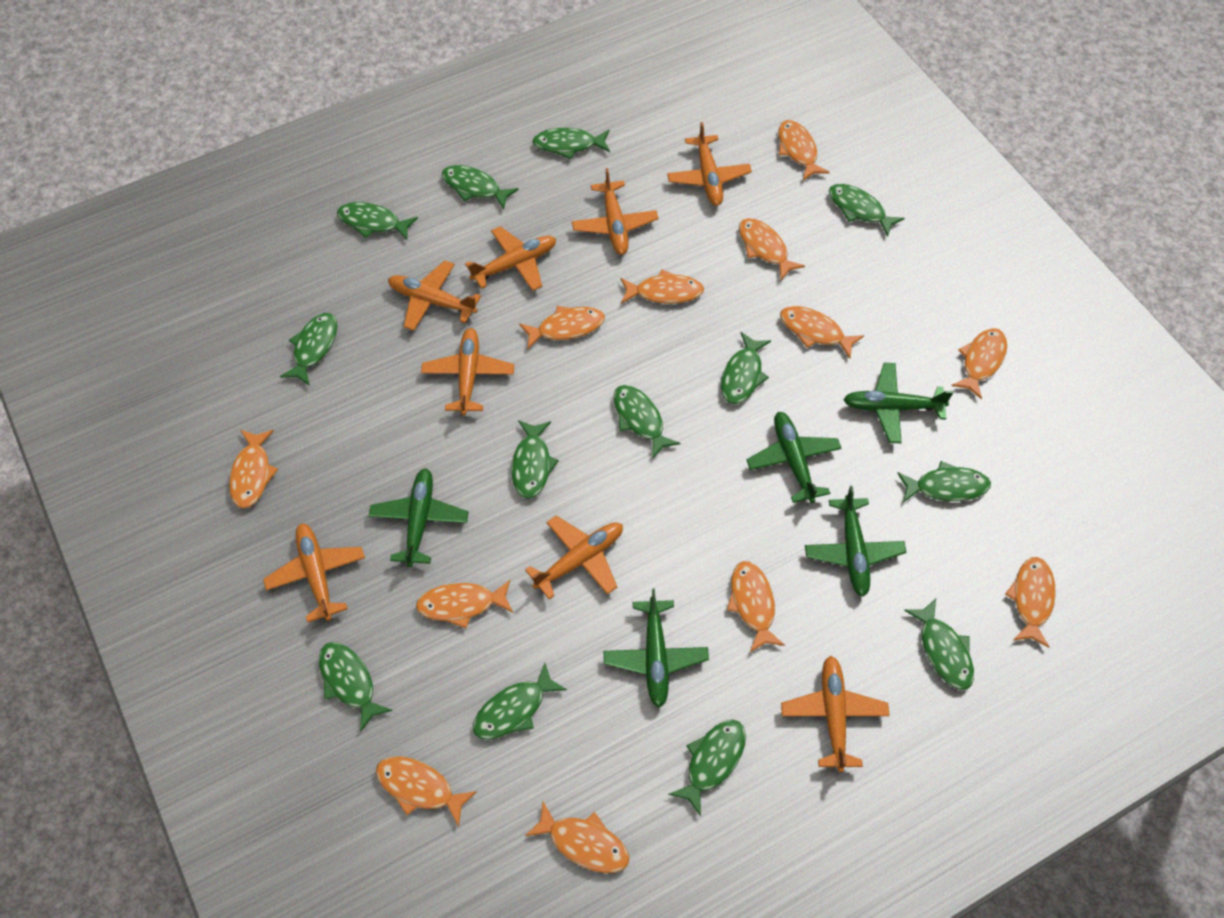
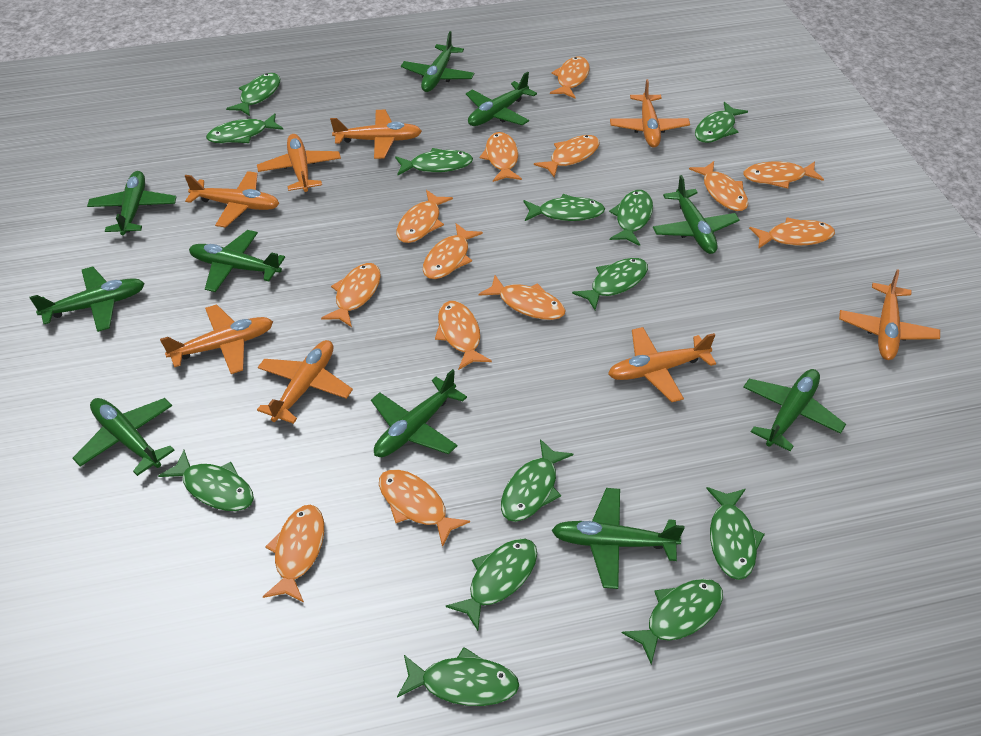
green plane: 5 -> 10
orange fish: 12 -> 13

